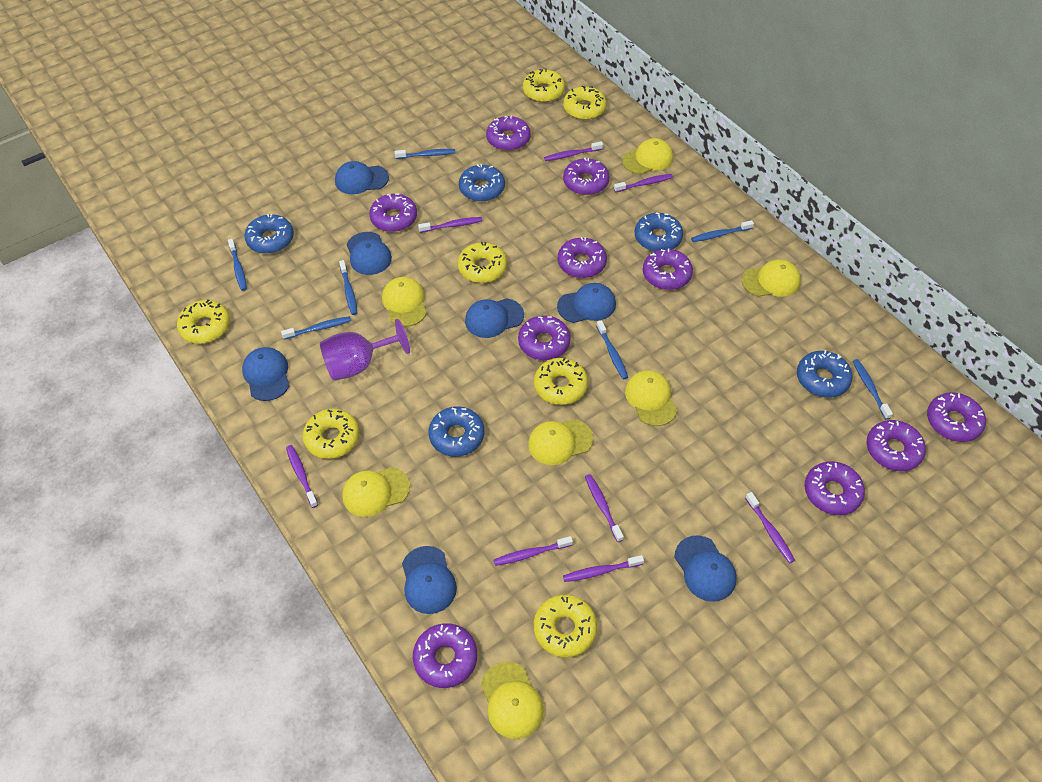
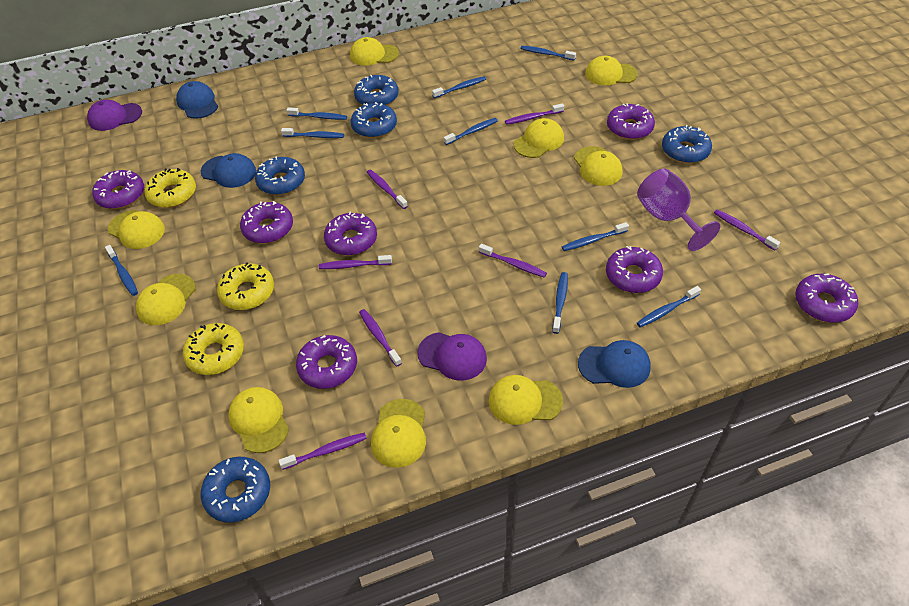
blue cap: 7 -> 3
blue toothbrush: 7 -> 9
purple cap: 0 -> 2
purple donut: 10 -> 7
purple toothbrush: 8 -> 7
yellow cap: 7 -> 9
yellow donut: 7 -> 3

